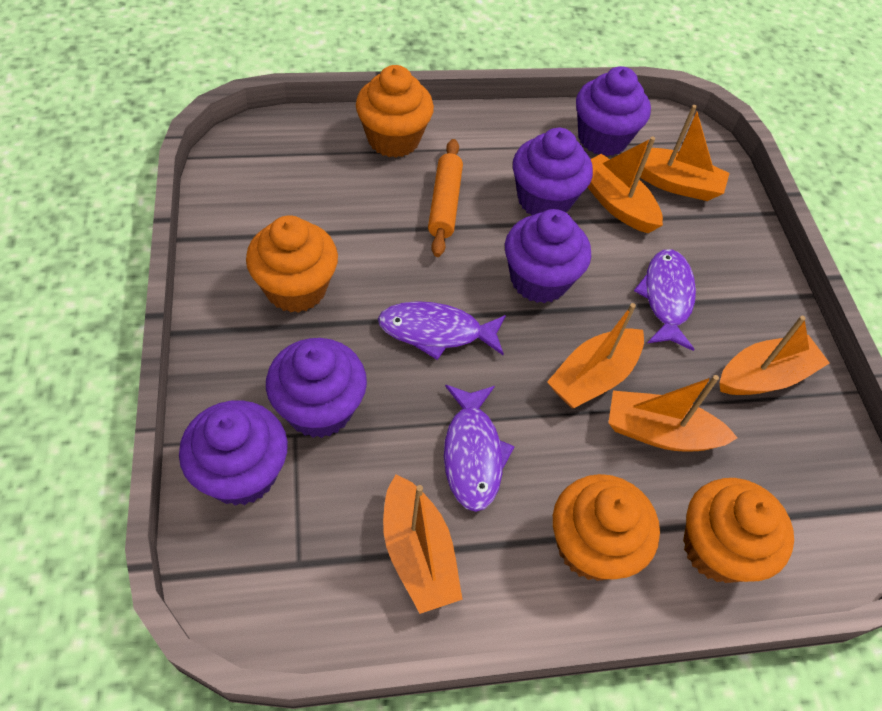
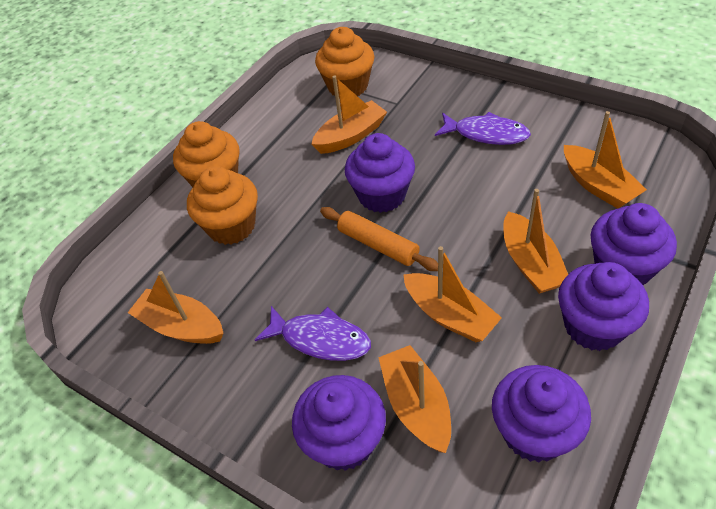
orange cupcake: 4 -> 3
purple fish: 3 -> 2

